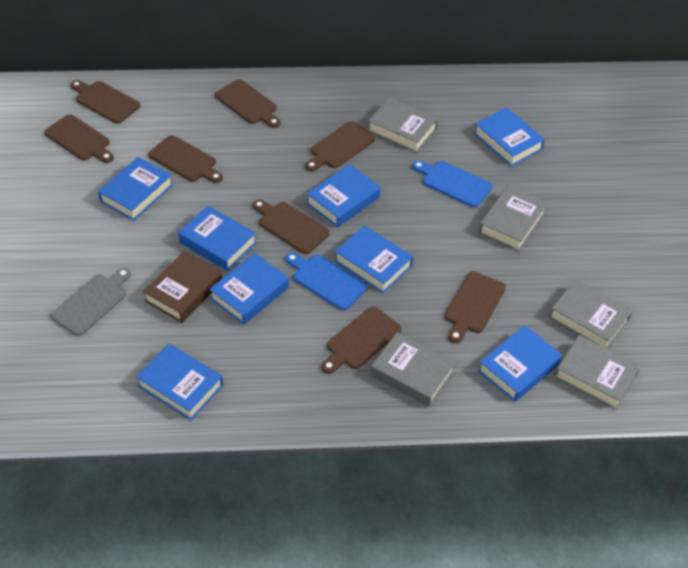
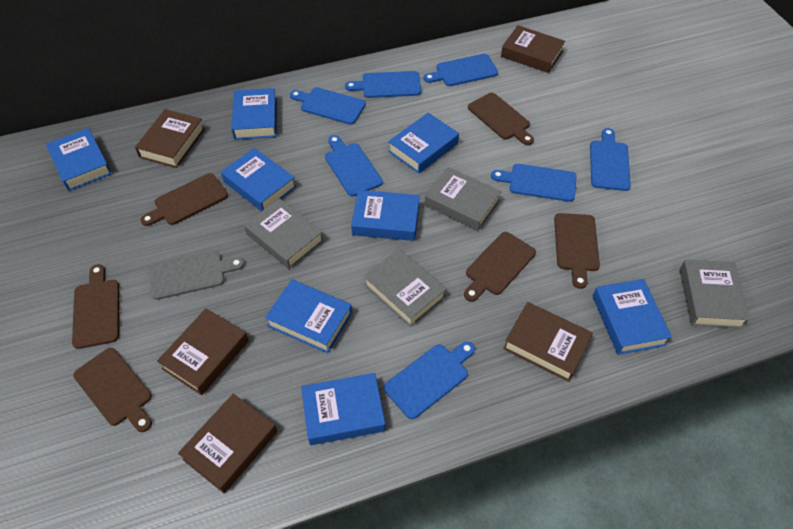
blue cutting board: 2 -> 7
brown book: 1 -> 5
brown cutting board: 8 -> 6
grey book: 5 -> 4

